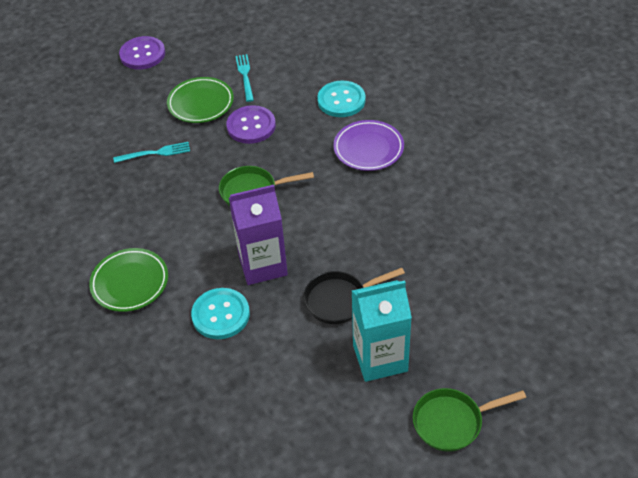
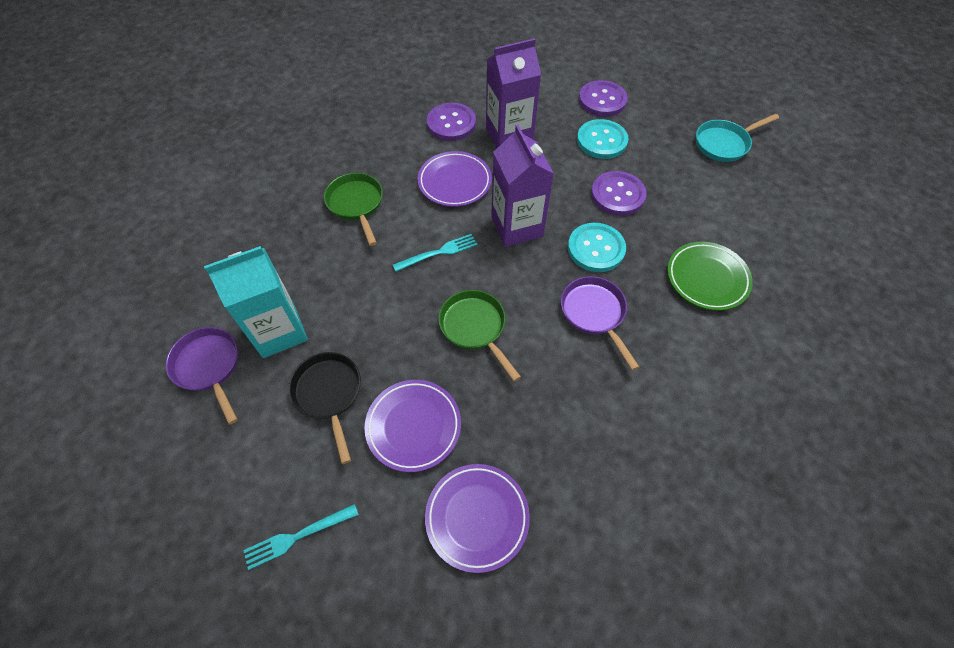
green plate: 2 -> 1
purple button: 2 -> 3
purple carton: 1 -> 2
purple pan: 0 -> 2
purple plate: 1 -> 3
turquoise pan: 0 -> 1

